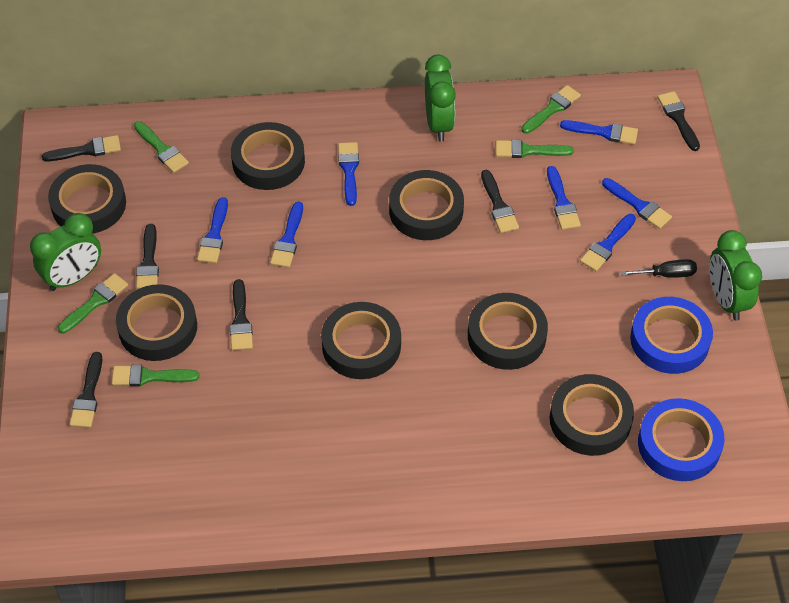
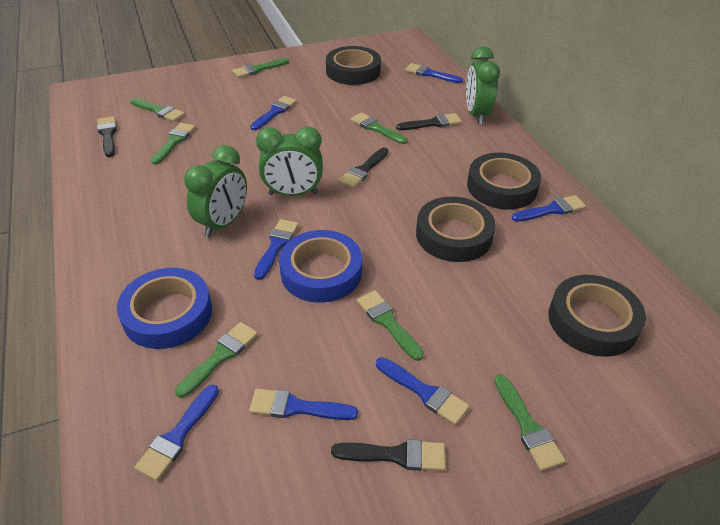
black brush: 6 -> 4
black screwdriver: 1 -> 0
black tape: 7 -> 4
green brush: 5 -> 7

